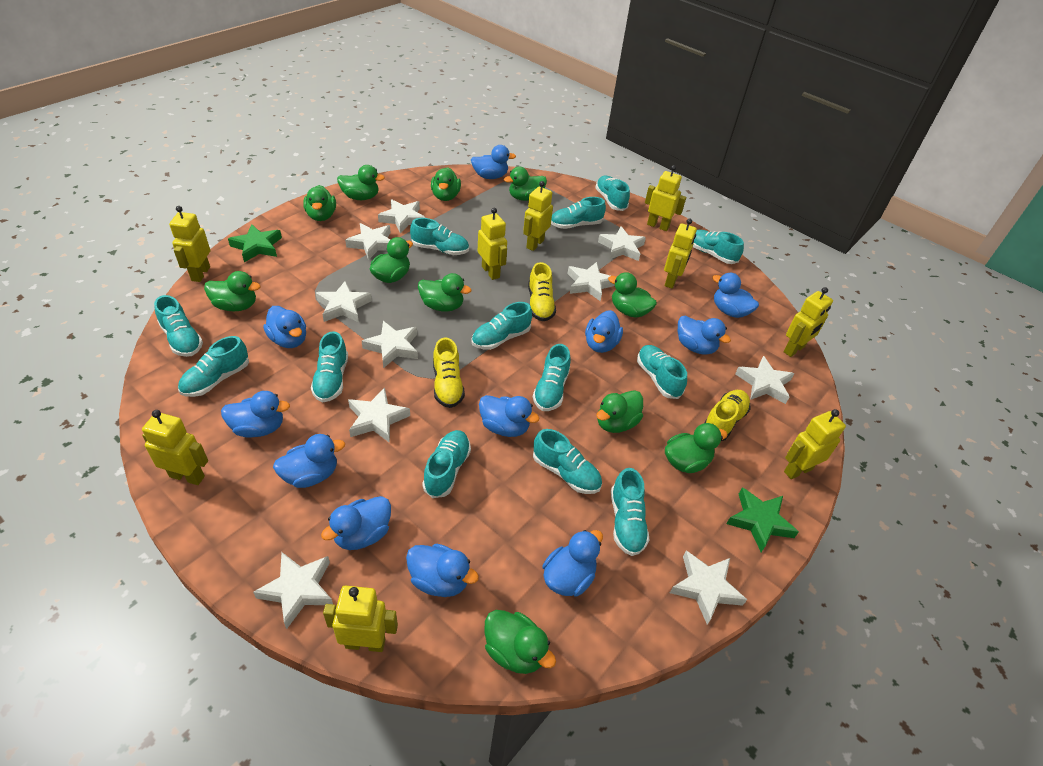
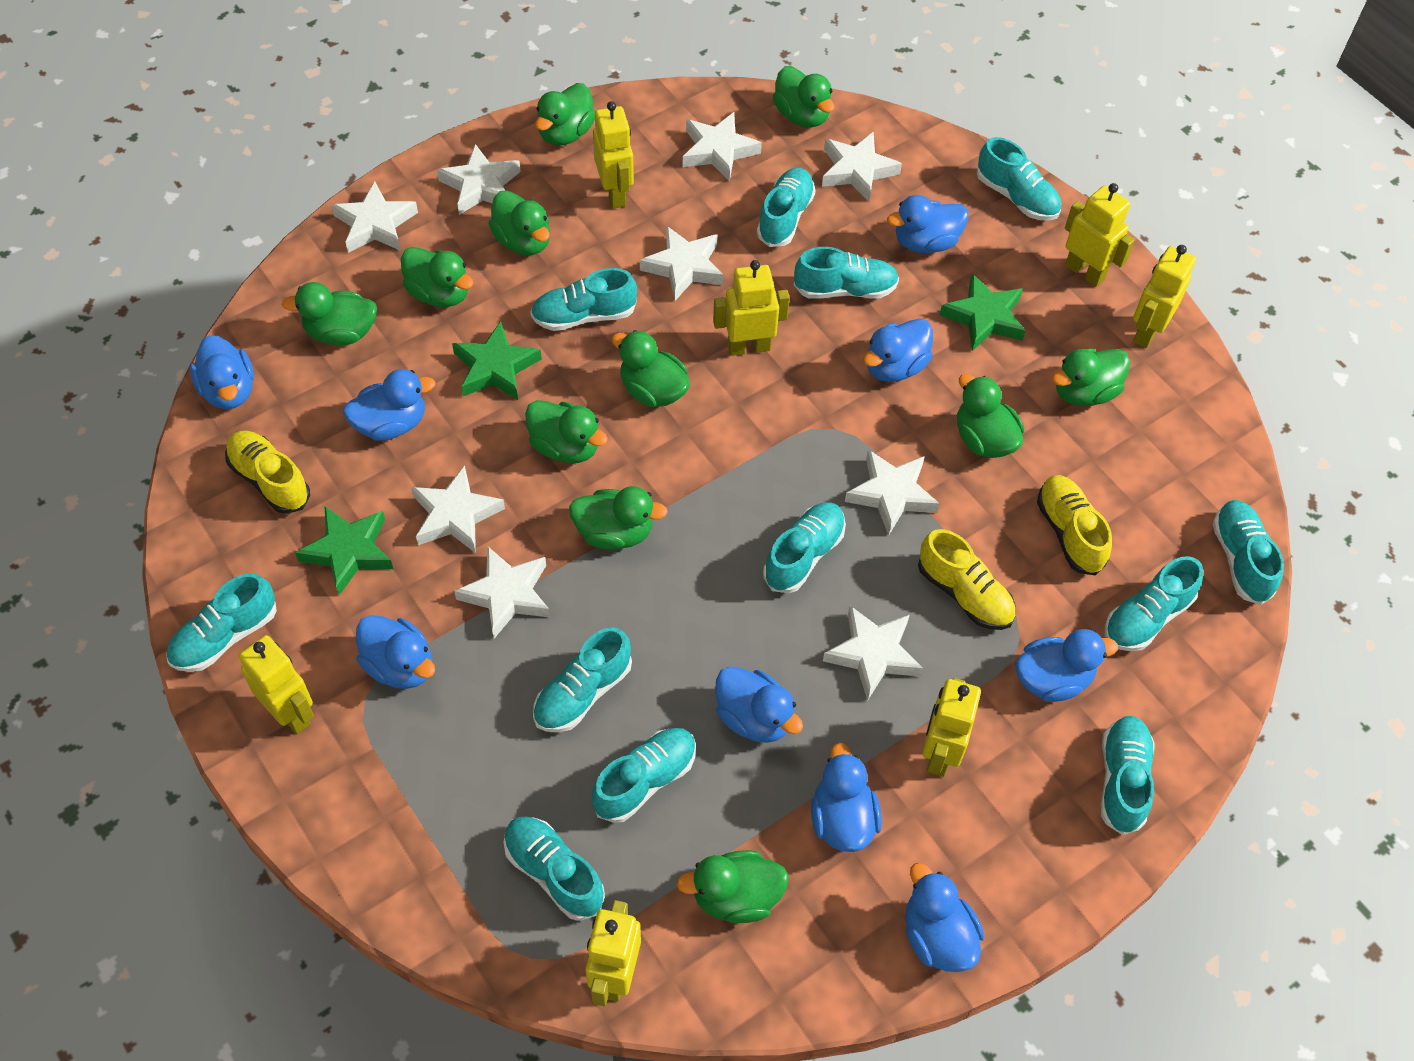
blue duck: 11 -> 9
green star: 2 -> 3
turquoise shoe: 13 -> 12
white star: 10 -> 9
yellow robot: 9 -> 7

